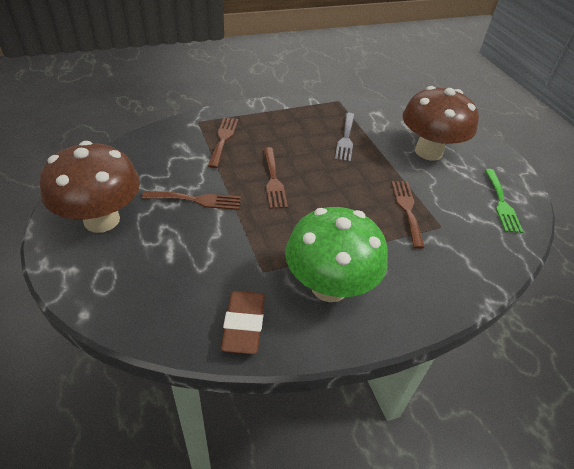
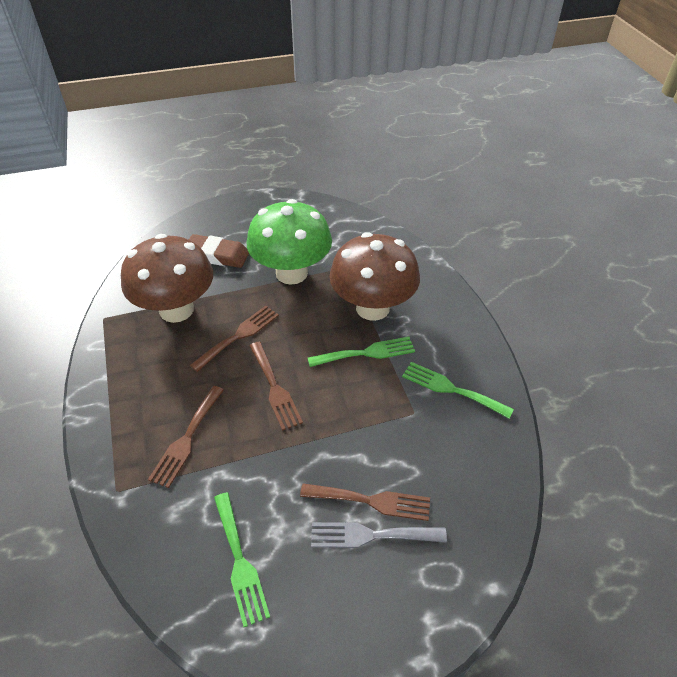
green fork: 1 -> 3

